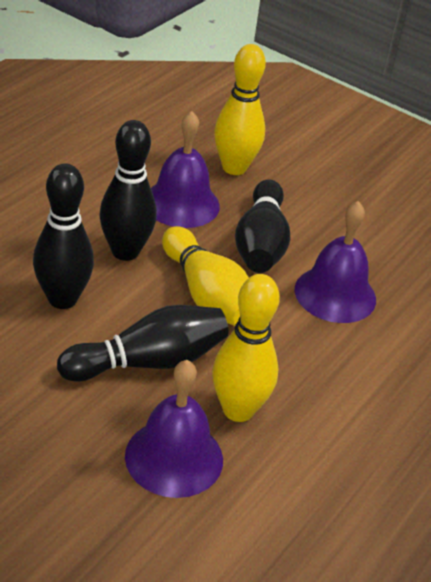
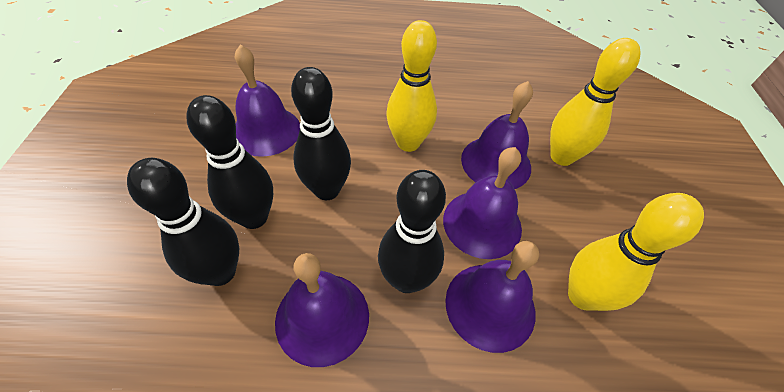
purple bell: 3 -> 5

